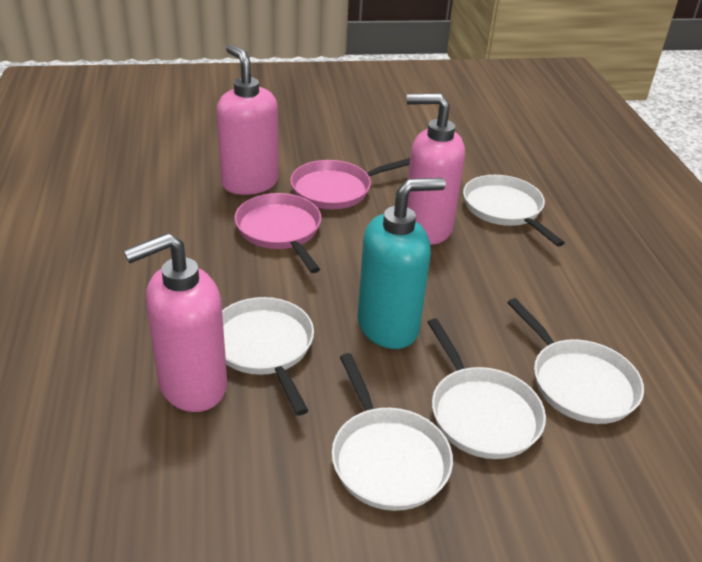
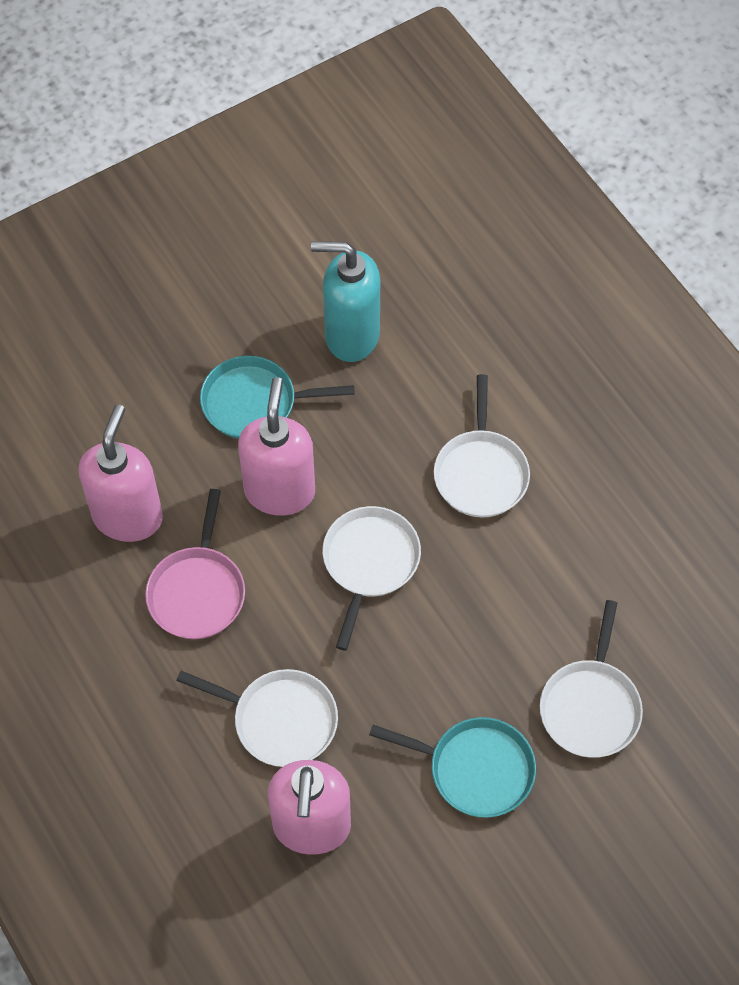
pink pan: 2 -> 1
turquoise pan: 0 -> 2
white pan: 5 -> 4

